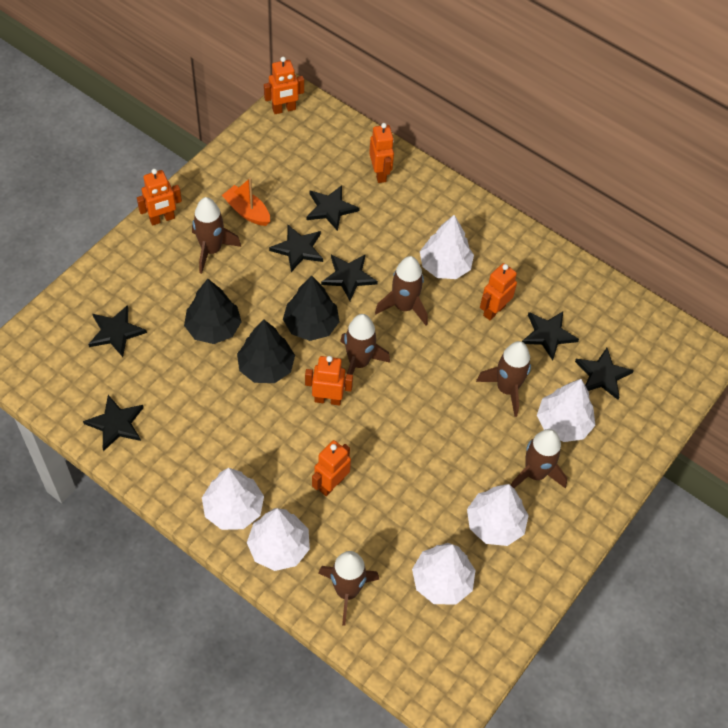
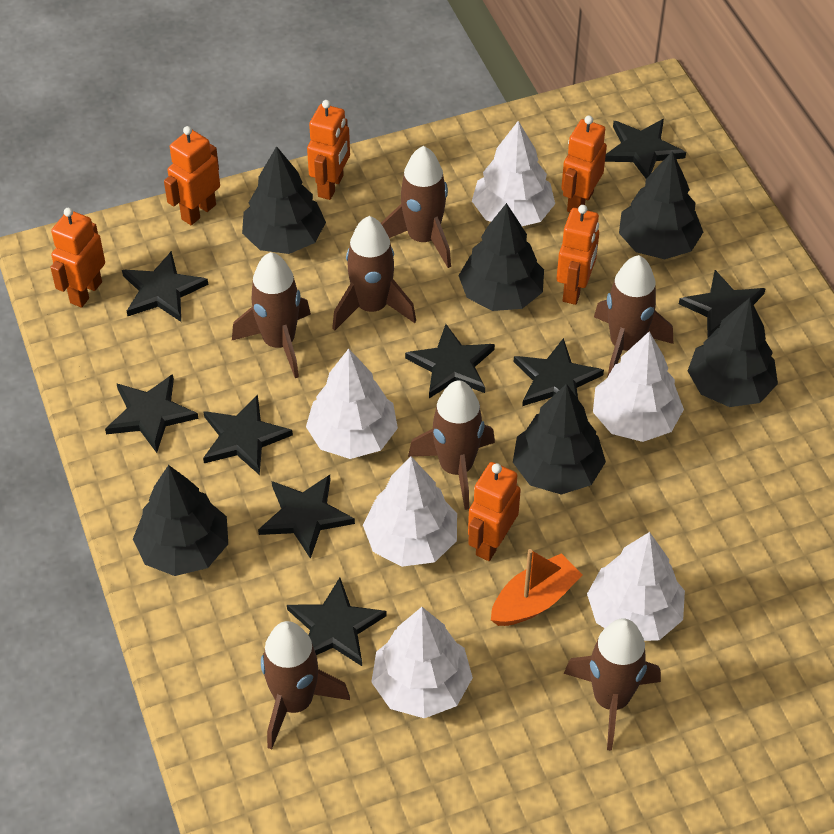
black star: 7 -> 9
black tree: 3 -> 6
brown rocket: 6 -> 7

